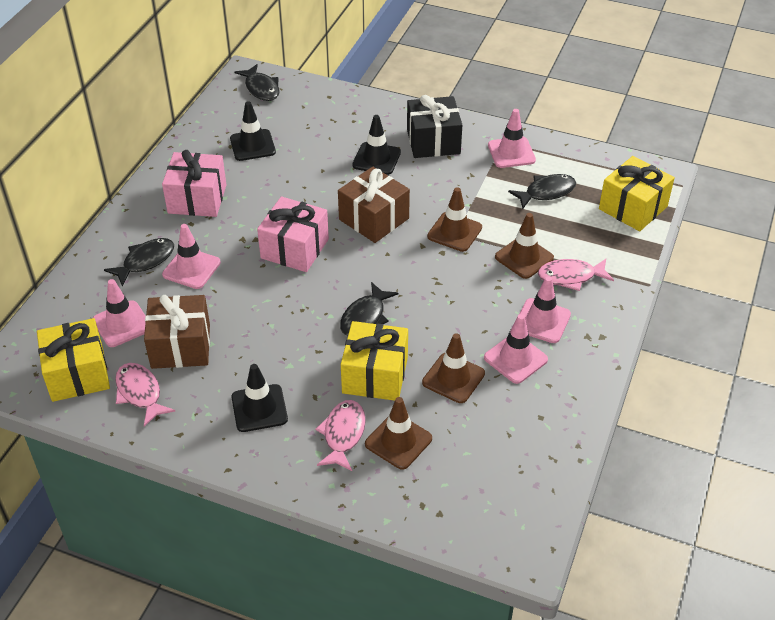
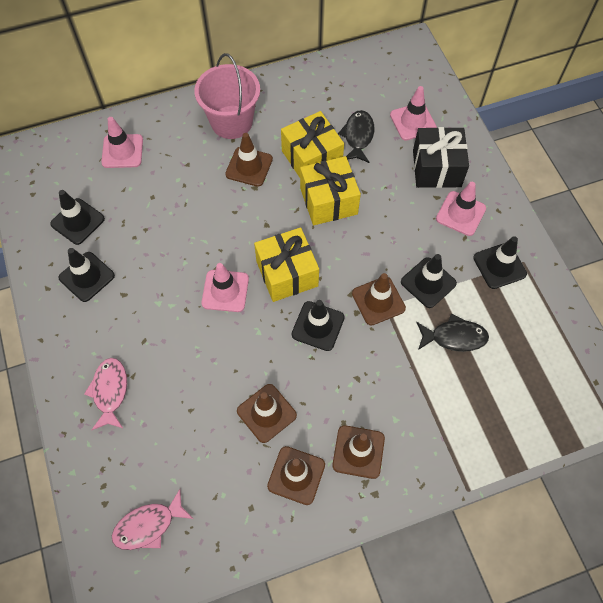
black fish: 4 -> 2
black traffic cone: 3 -> 5
brown gift: 2 -> 0
brown traffic cone: 4 -> 5
pink bucket: 0 -> 1
pink fish: 3 -> 2
pink gift: 2 -> 0
pink traffic cone: 5 -> 4

